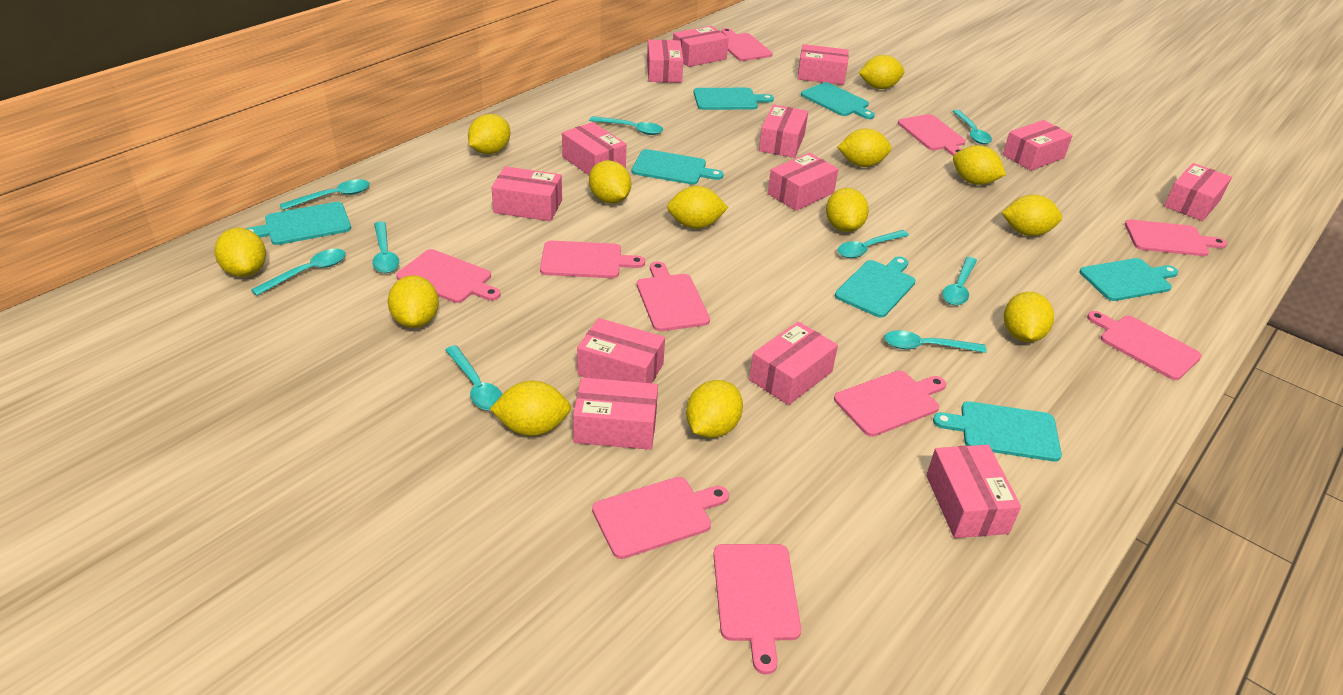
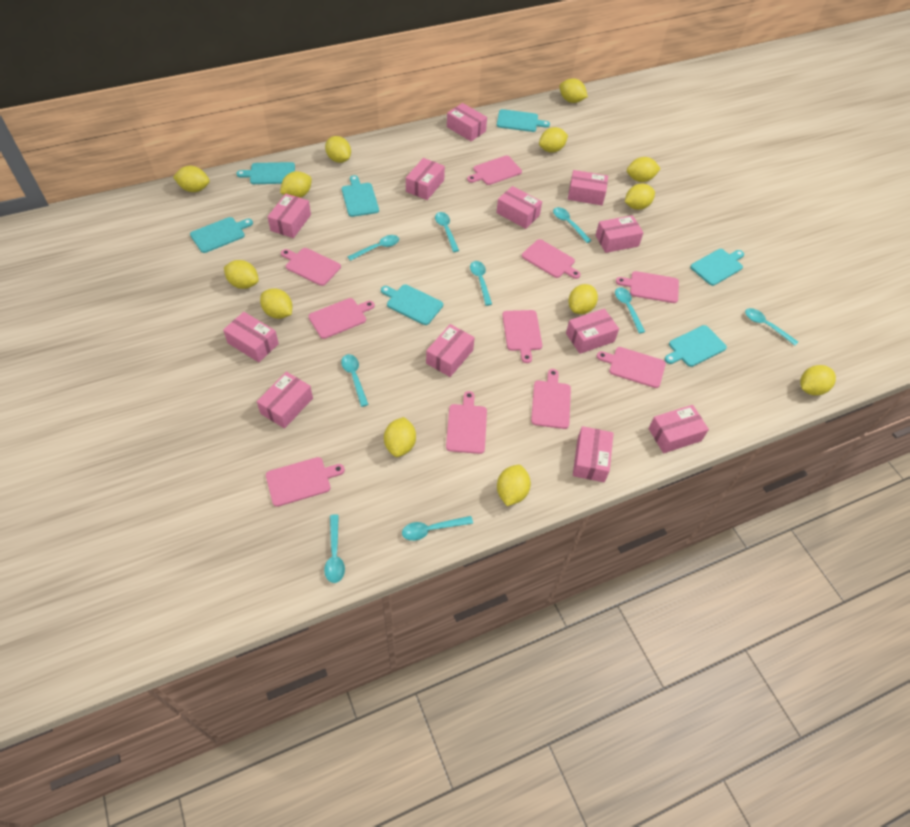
pink box: 13 -> 12

